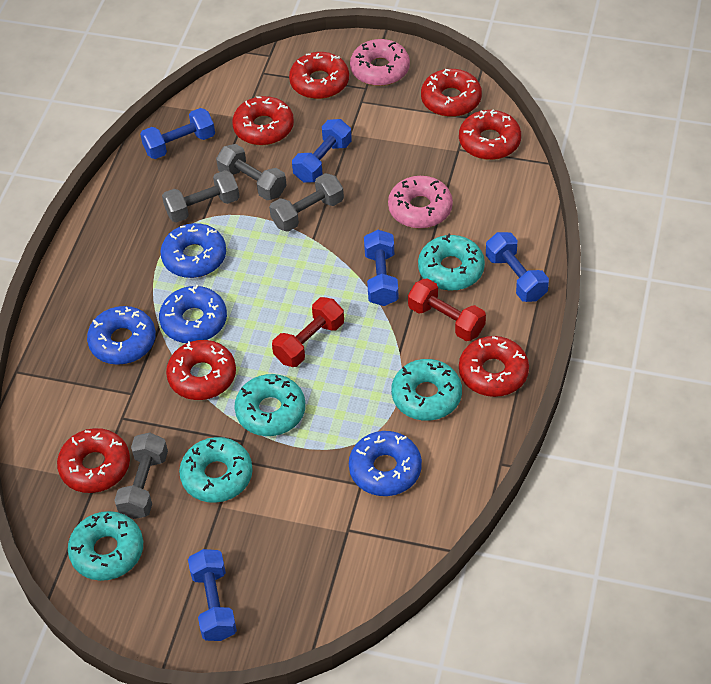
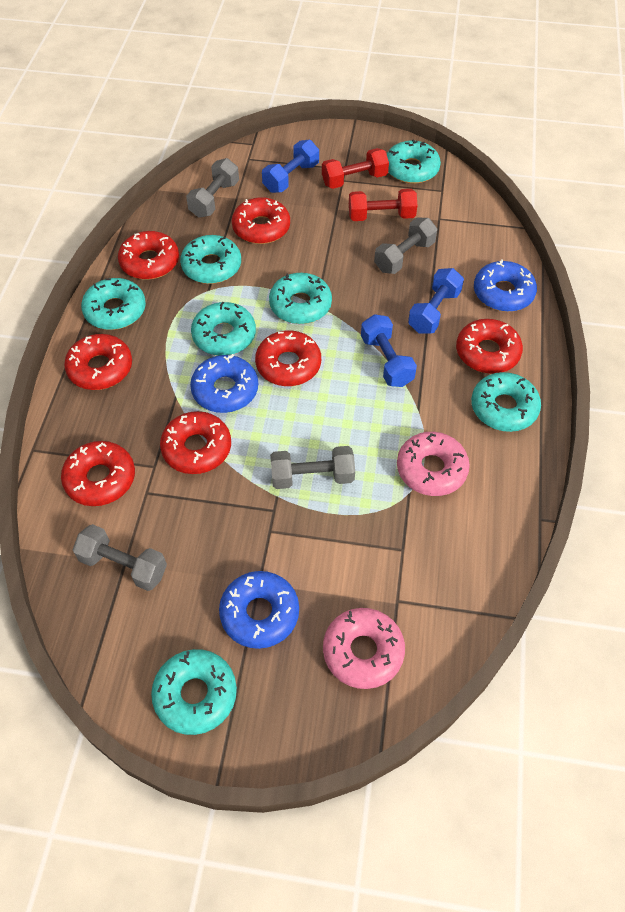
blue donut: 4 -> 3
blue dumbbell: 5 -> 3
turquoise donut: 5 -> 7

